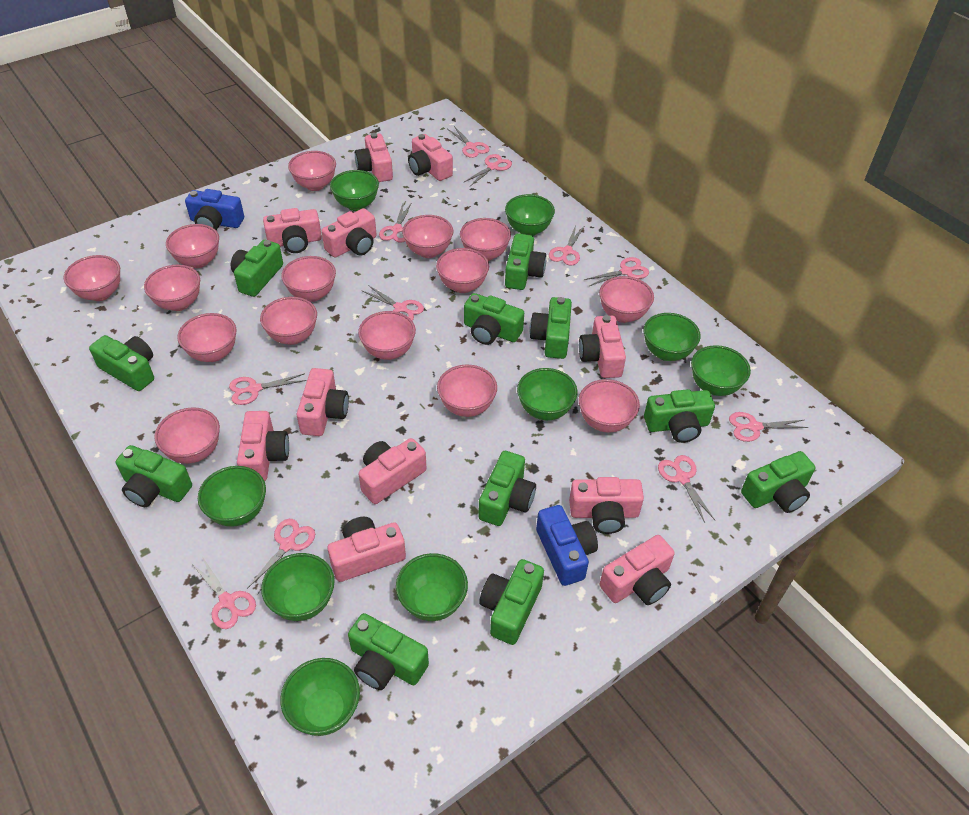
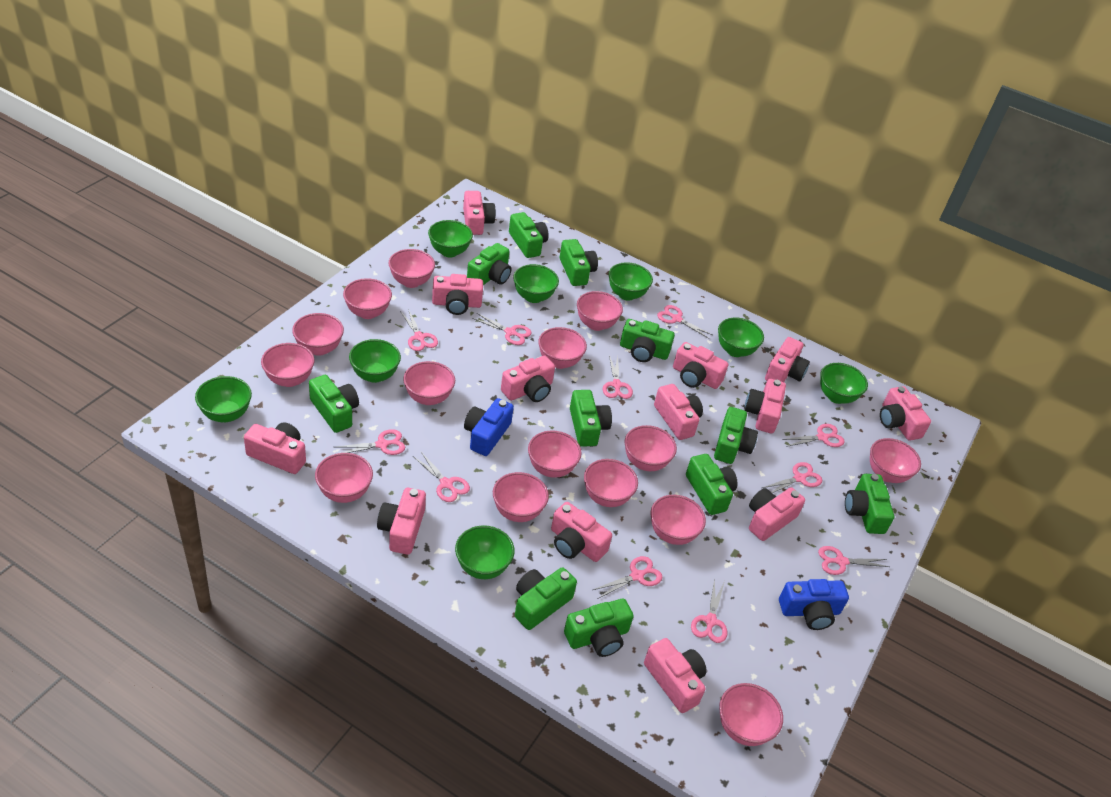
green bowl: 9 -> 8
pink camera: 11 -> 13

